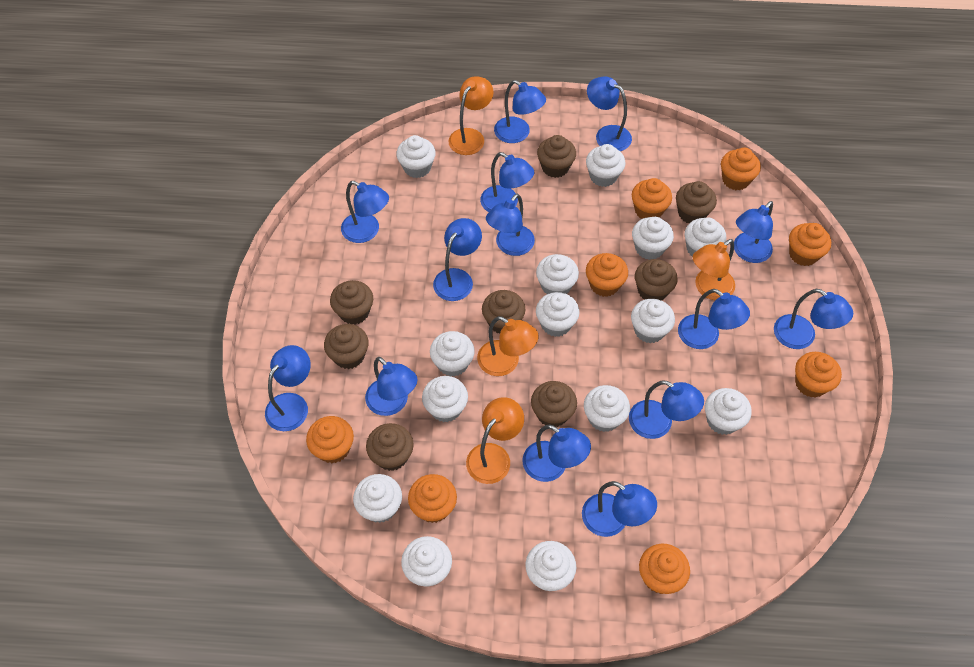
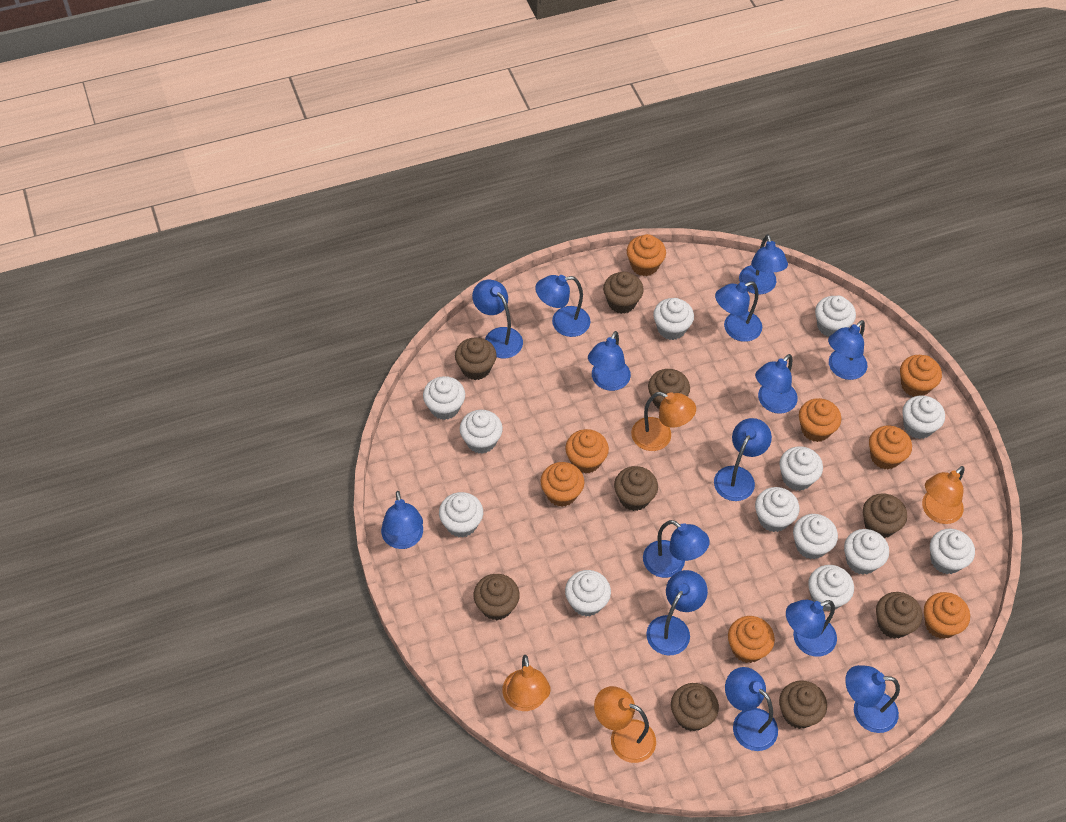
brown cupcake: 8 -> 9
white cupcake: 14 -> 13

